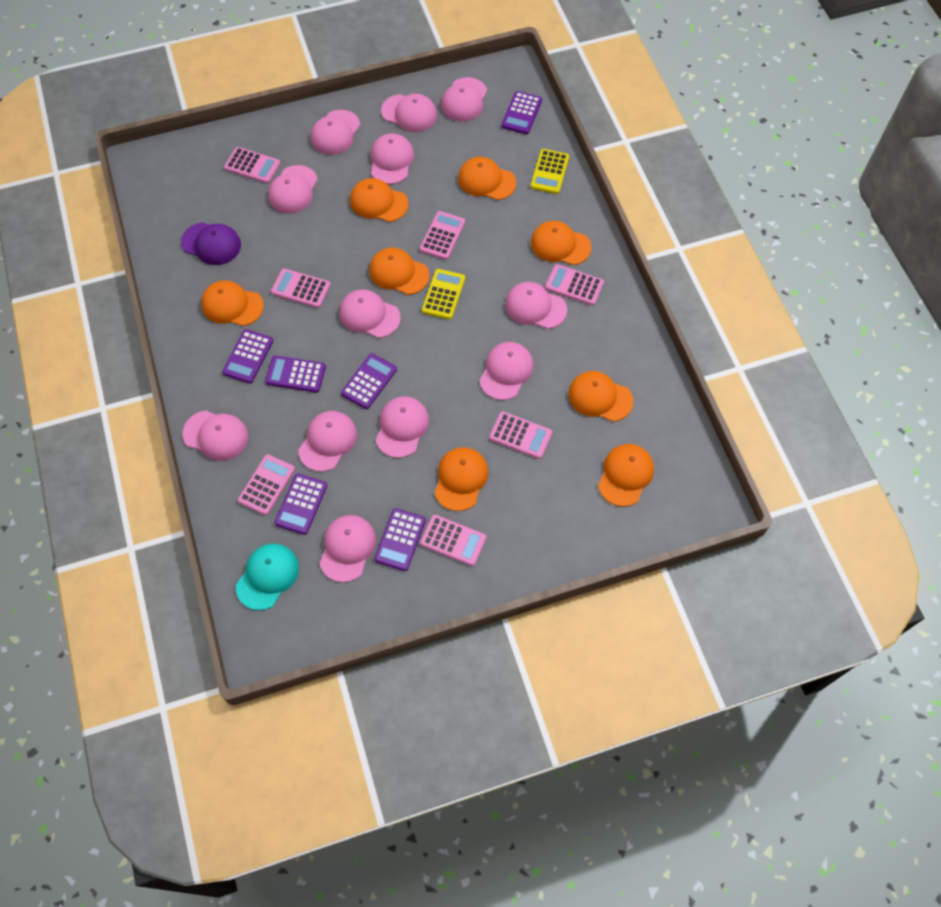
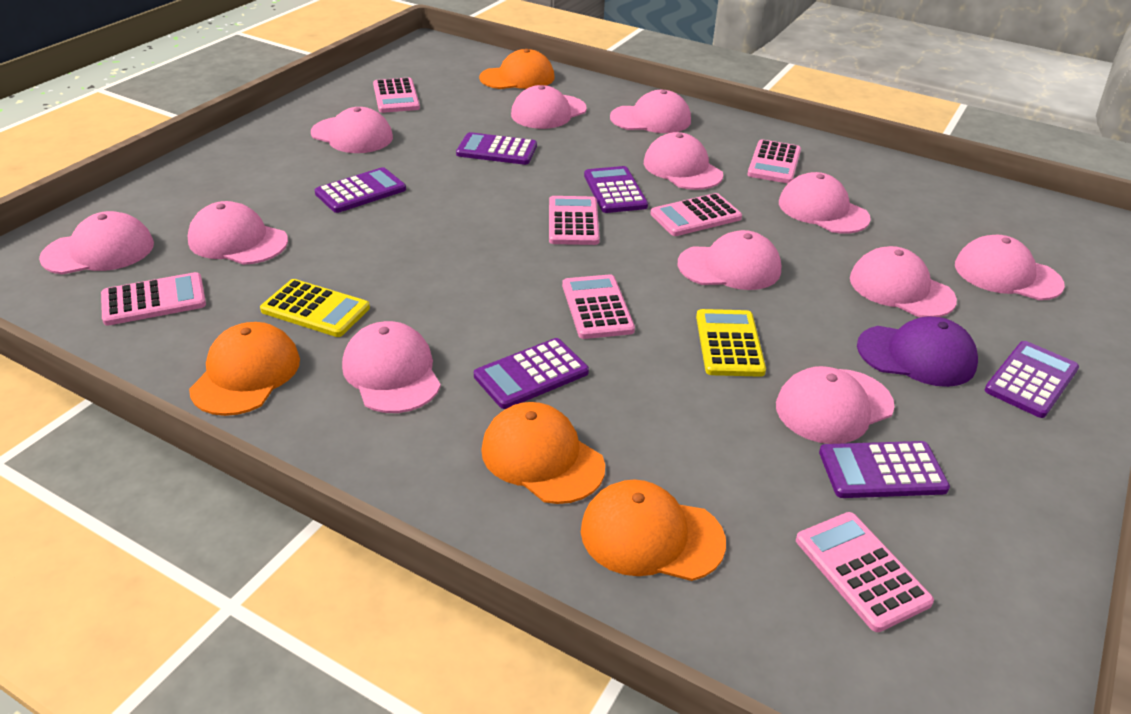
orange cap: 8 -> 4
turquoise cap: 1 -> 0

